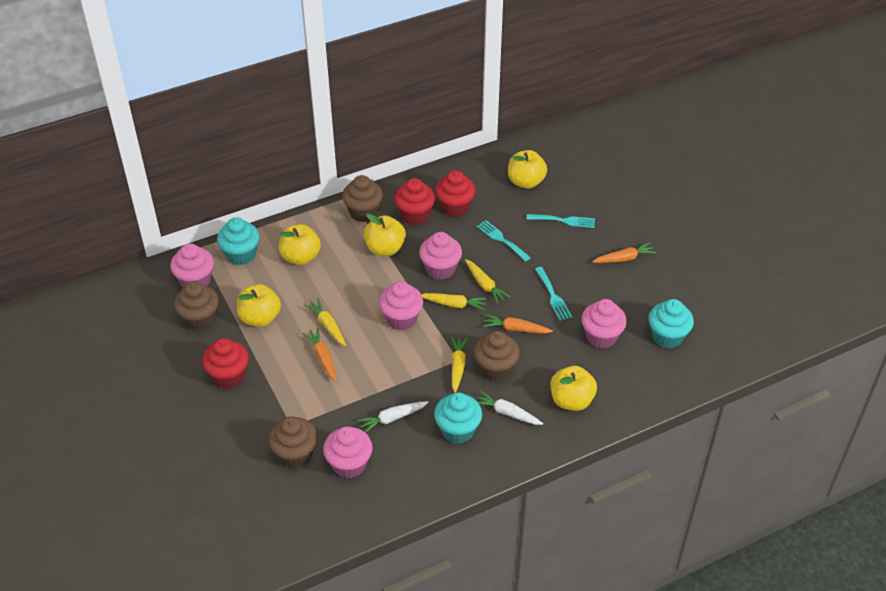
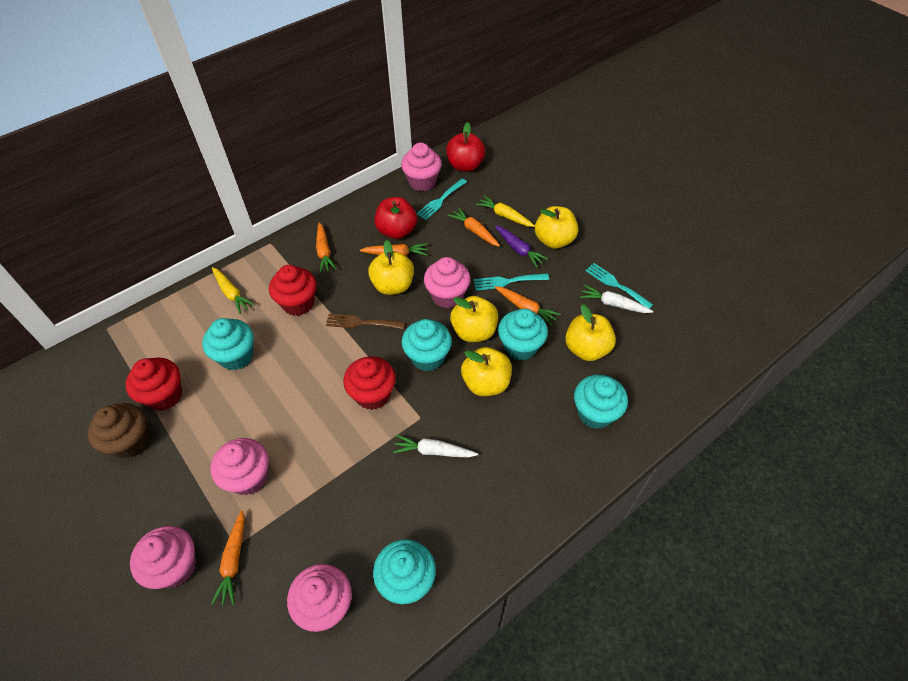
brown cupcake: 4 -> 1
brown fork: 0 -> 1
orange carrot: 3 -> 5
purple carrot: 0 -> 1
red apple: 0 -> 2
turquoise cupcake: 3 -> 5
yellow carrot: 4 -> 2

